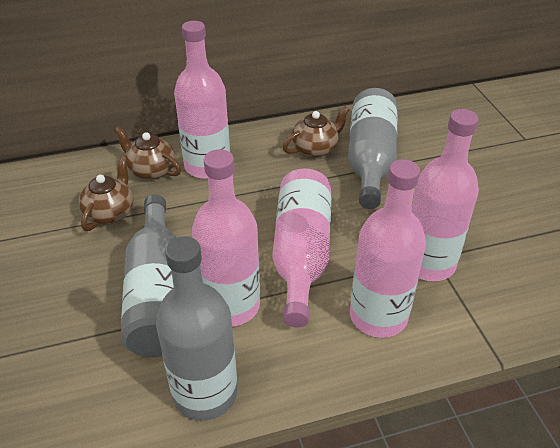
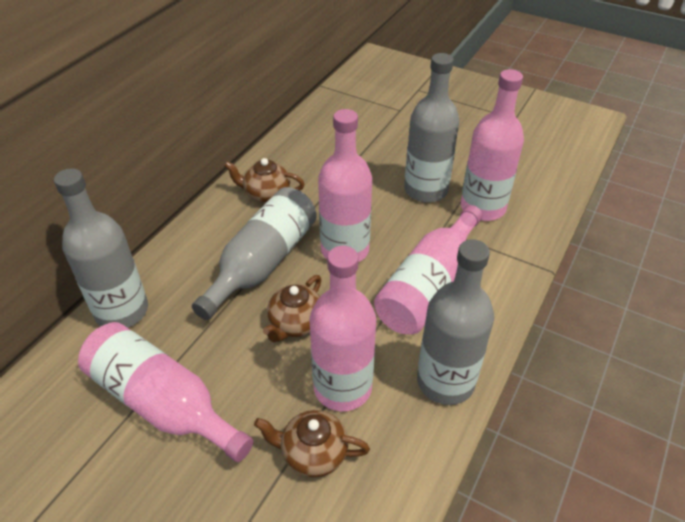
grey bottle: 3 -> 4

